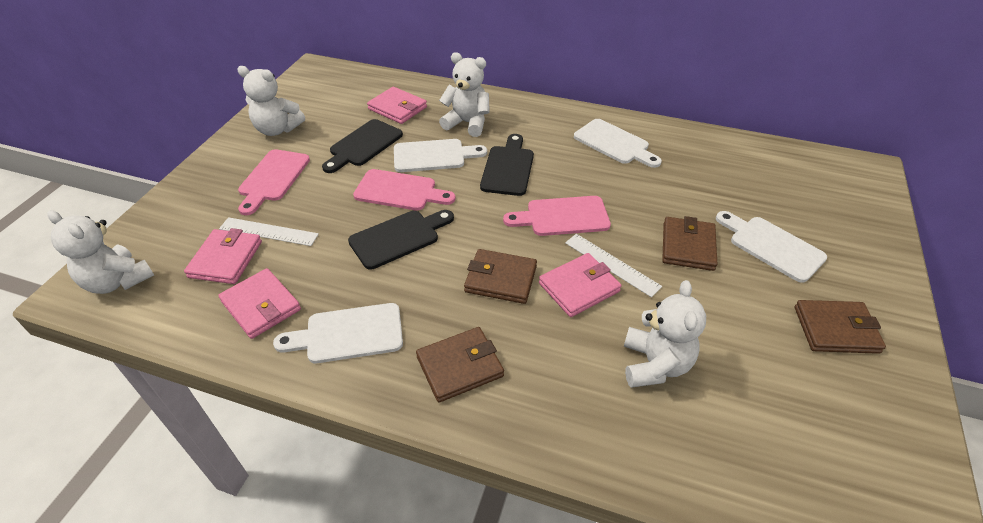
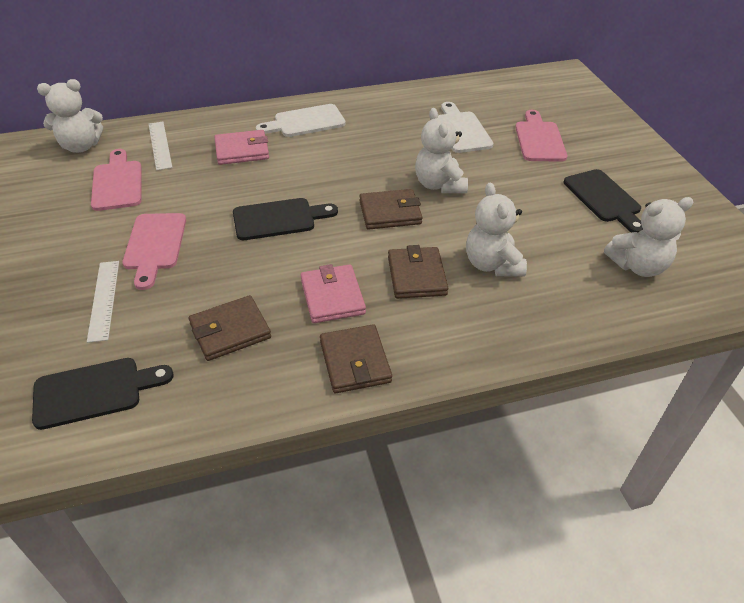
pink wallet: 4 -> 2
white cutting board: 4 -> 2

